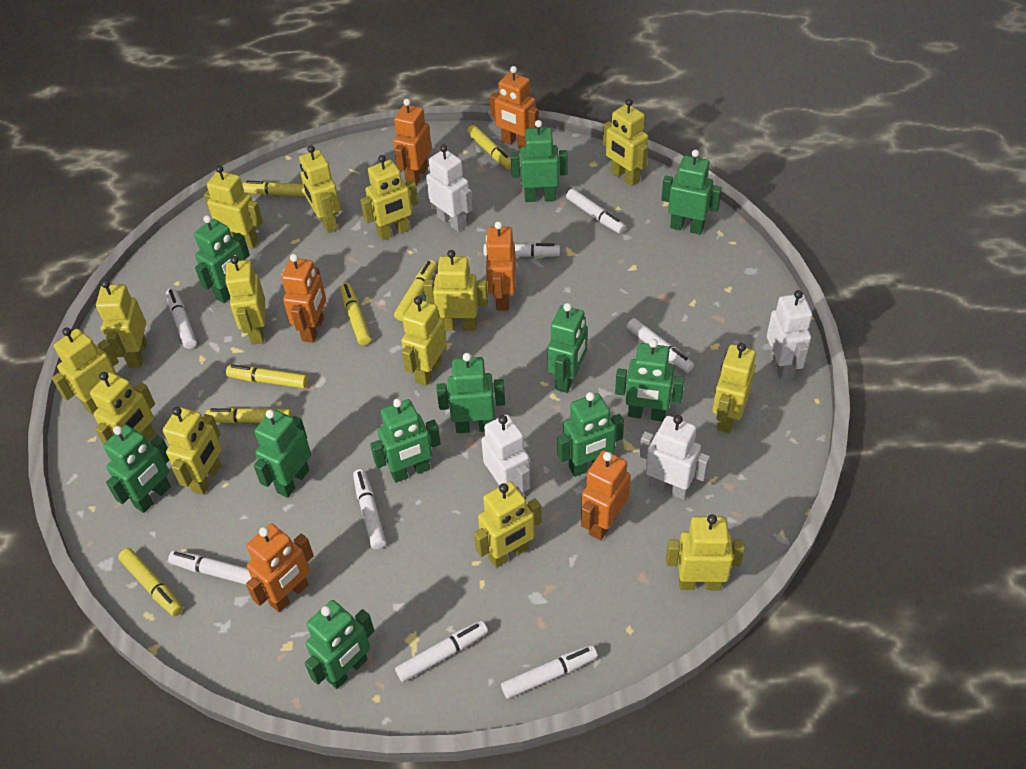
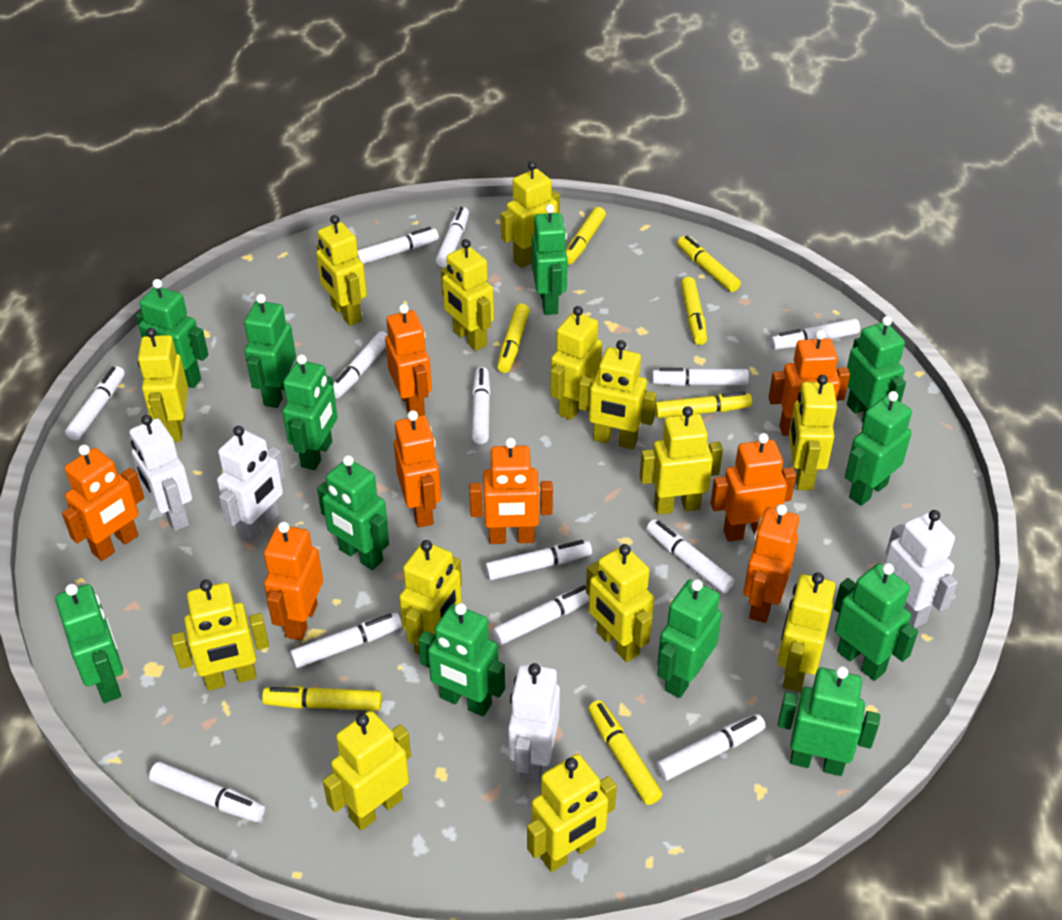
green robot: 11 -> 12
orange robot: 6 -> 8
white marker: 8 -> 13

